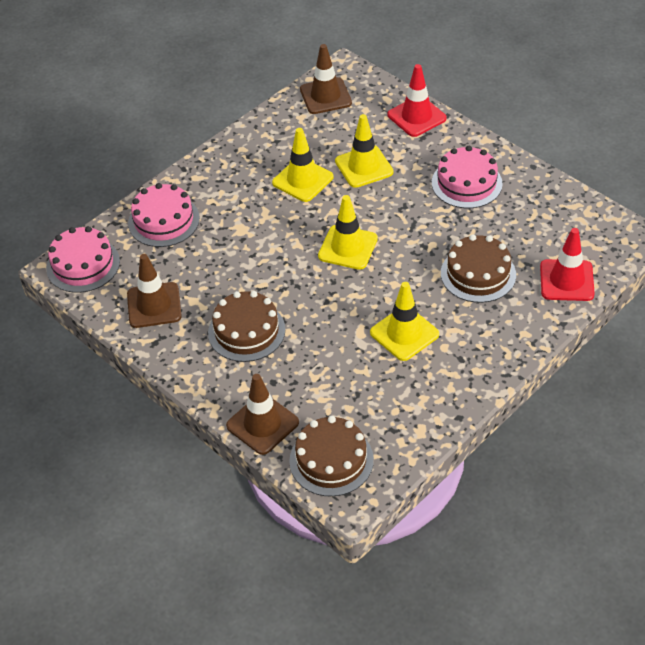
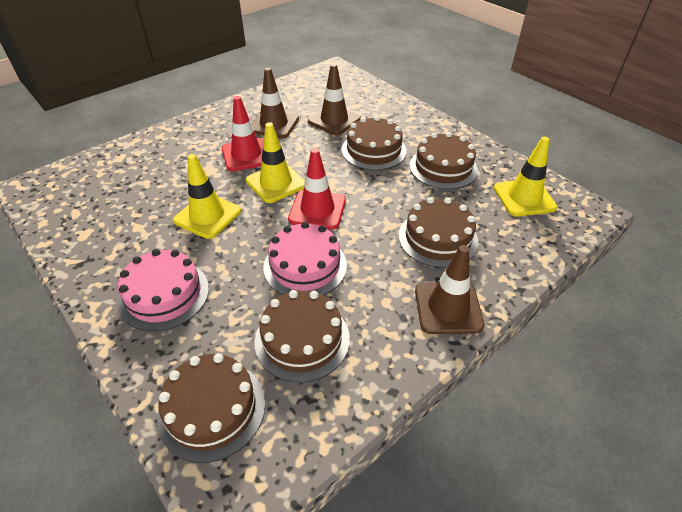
brown cake: 3 -> 5
pink cake: 3 -> 2
yellow traffic cone: 4 -> 3

